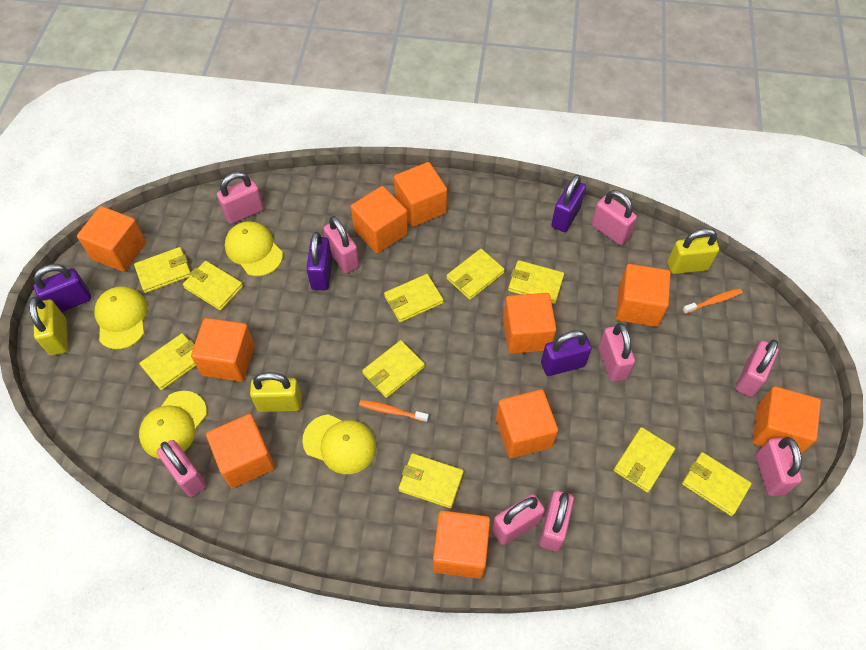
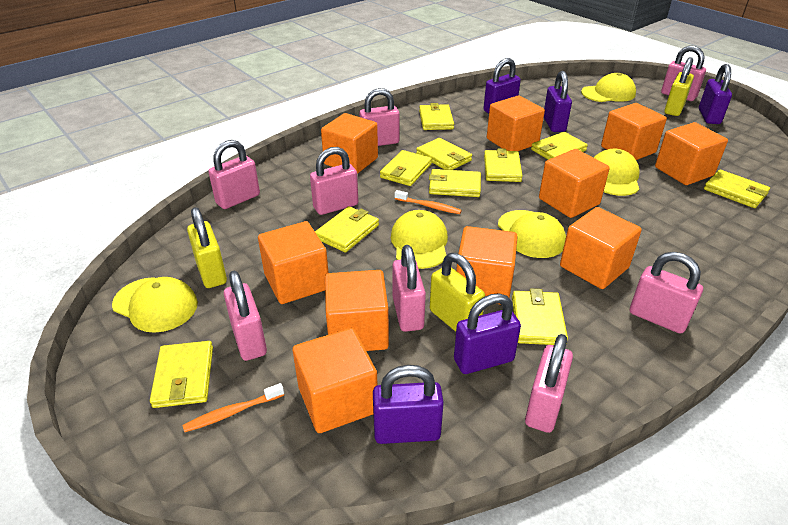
pink padlock: 9 -> 8
purple padlock: 4 -> 5
yellow cap: 4 -> 5

